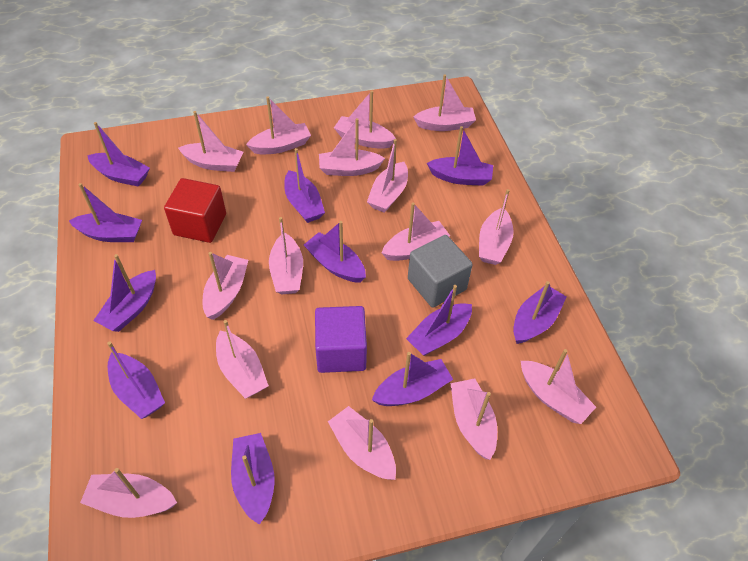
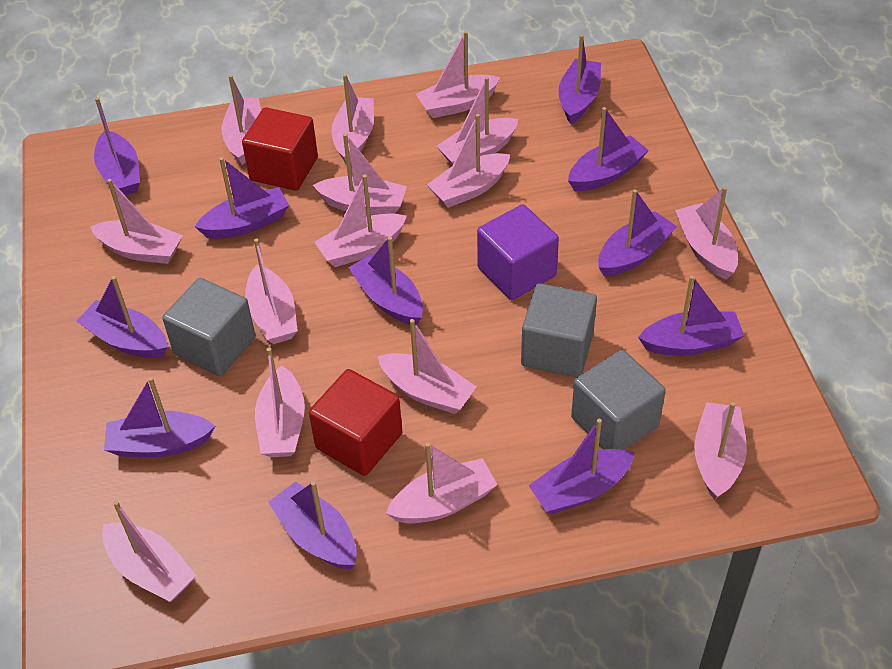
grey cube: 1 -> 3
red cube: 1 -> 2

